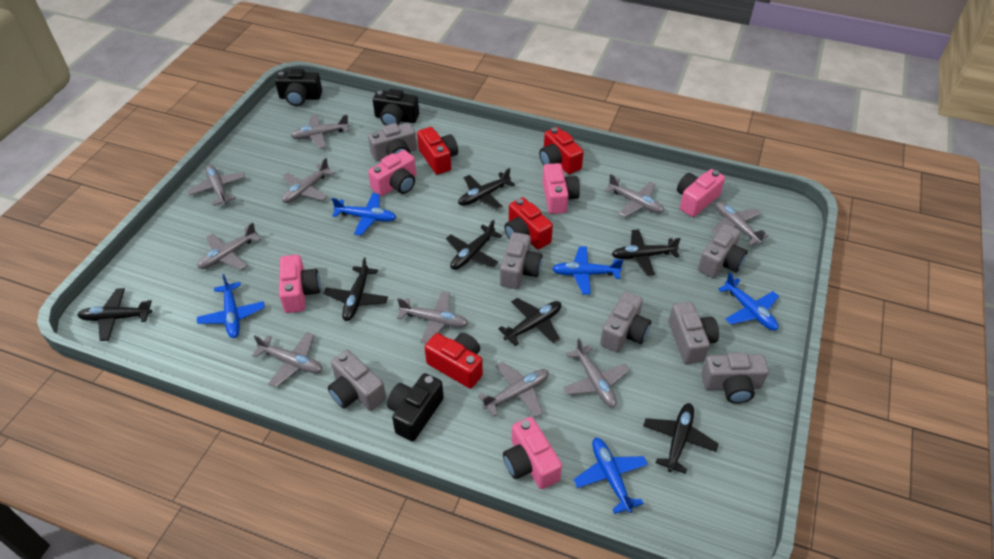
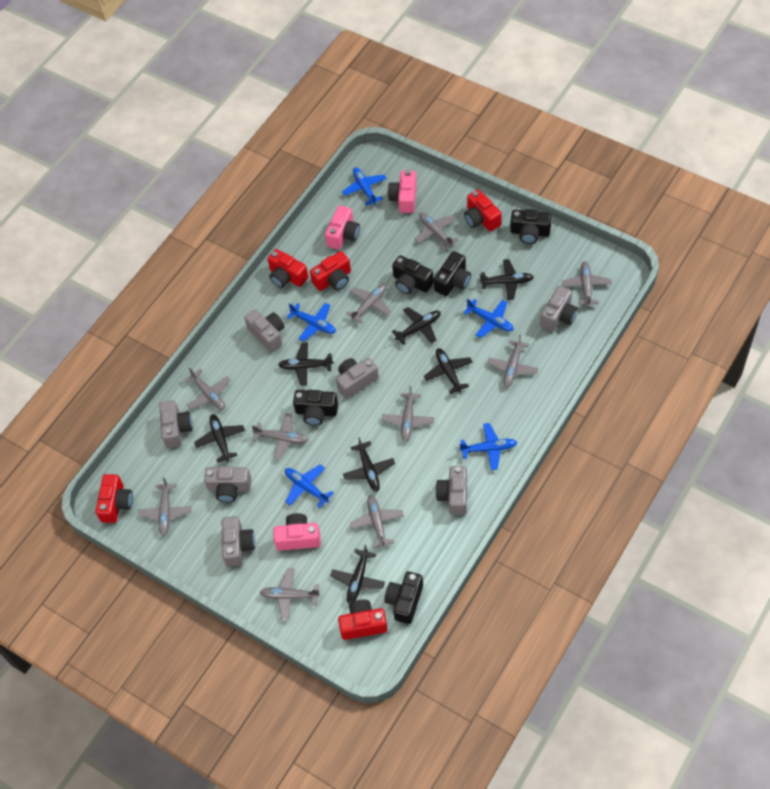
black camera: 3 -> 5
pink camera: 5 -> 3
red camera: 4 -> 5

